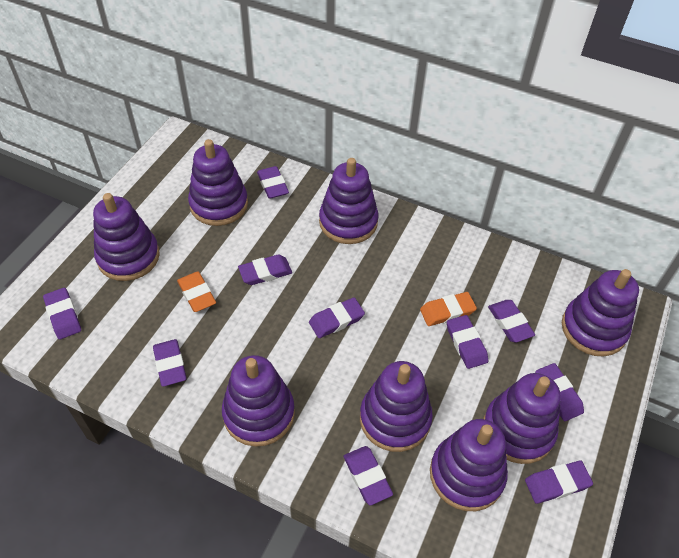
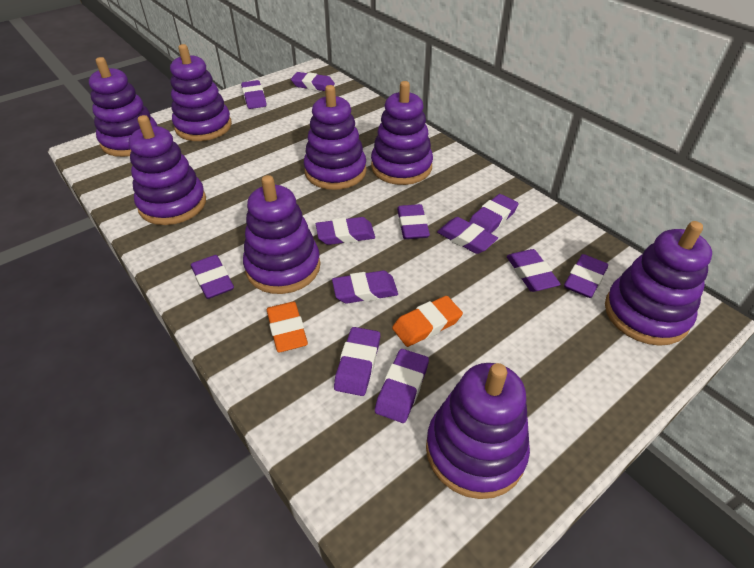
purple eraser: 10 -> 12

